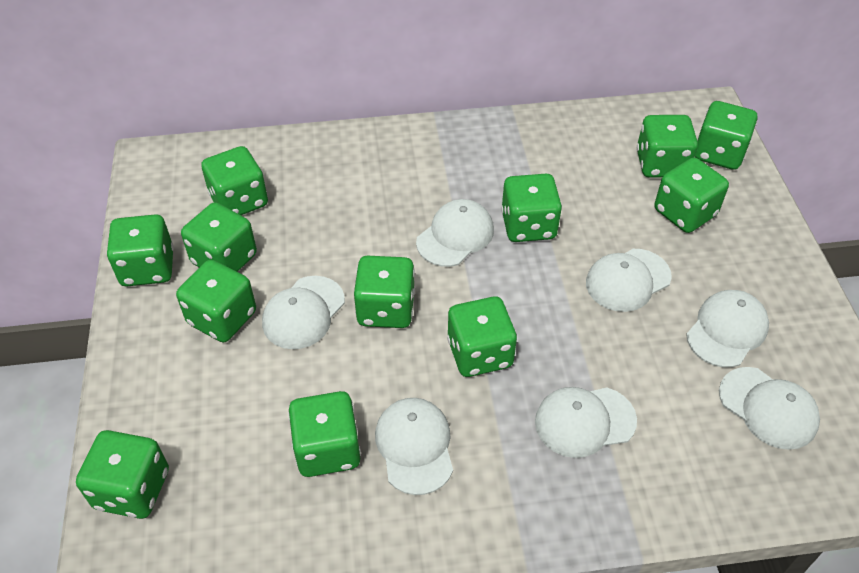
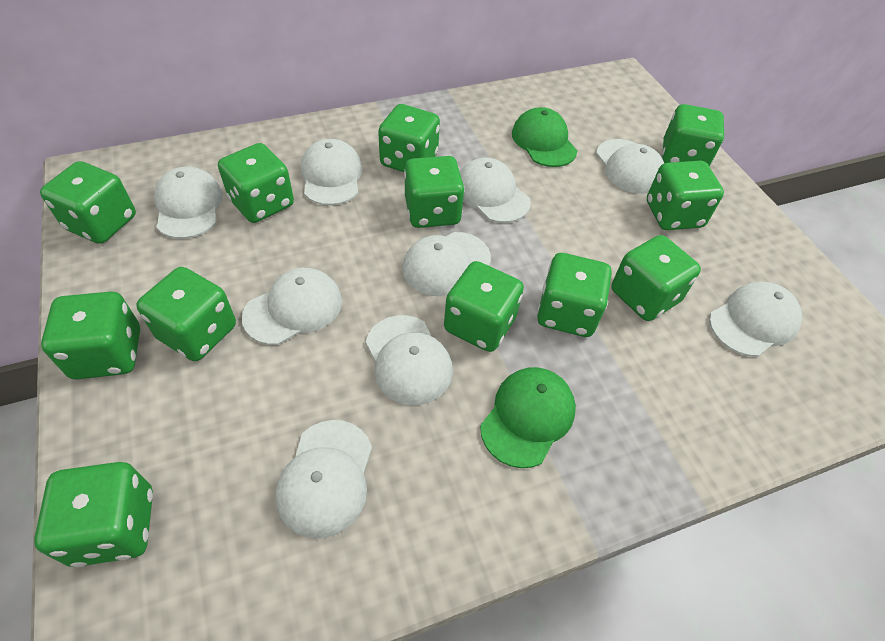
green cap: 0 -> 2
white cap: 7 -> 9

